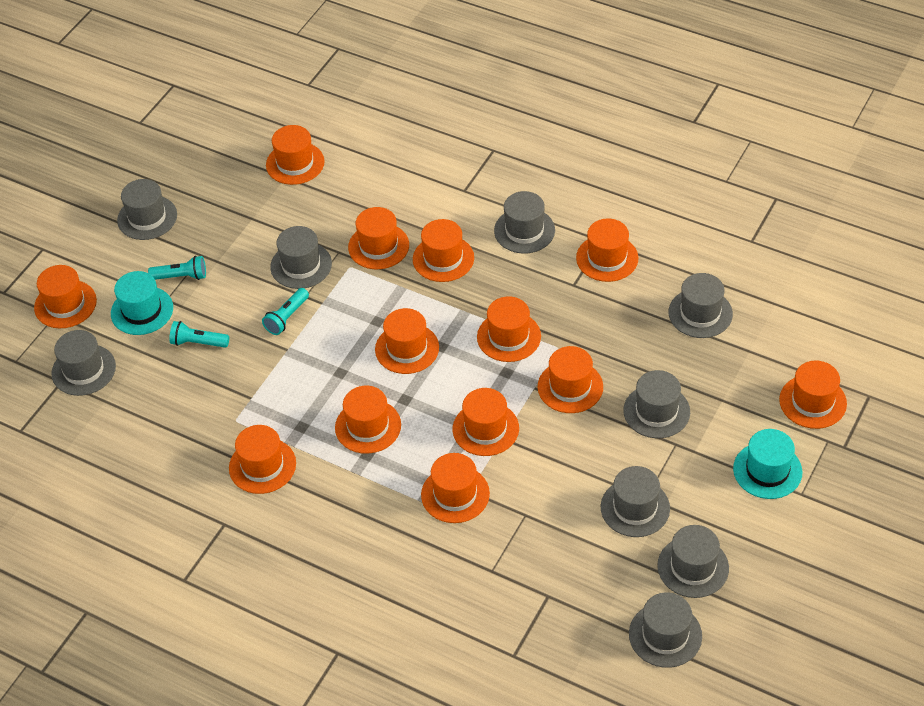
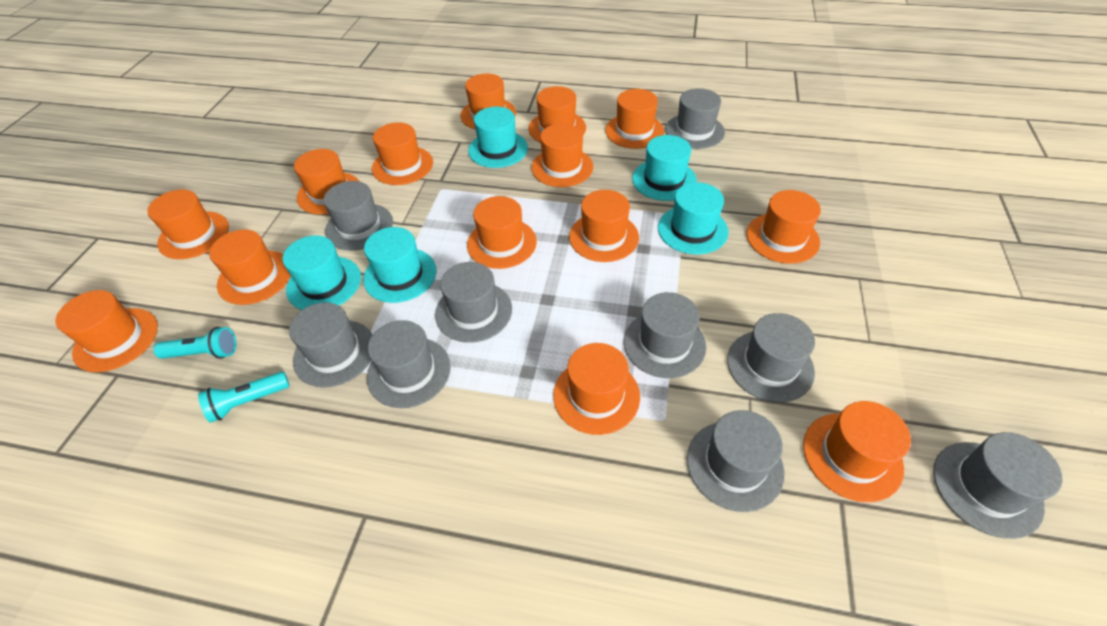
orange hat: 13 -> 14
turquoise flashlight: 3 -> 2
turquoise hat: 2 -> 5

